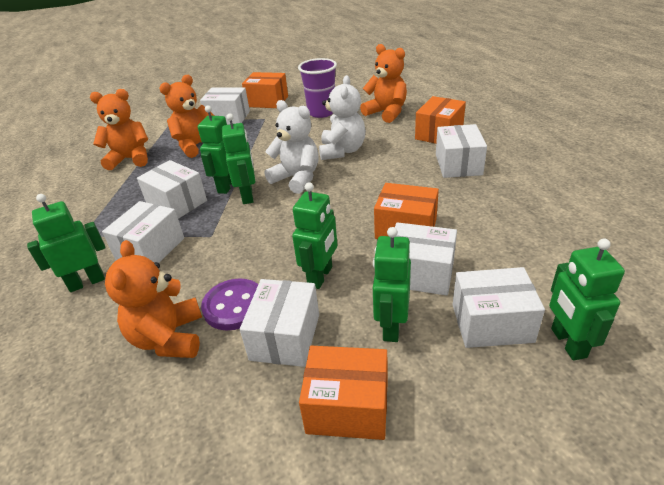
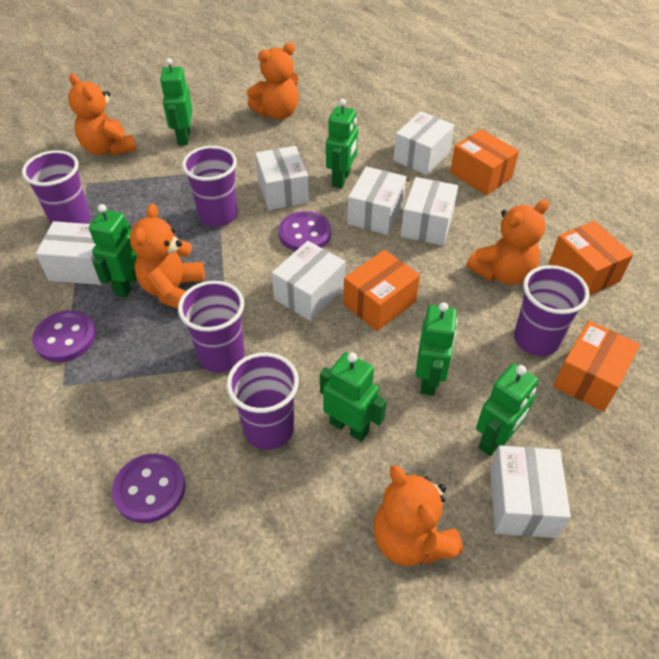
orange teddy bear: 4 -> 5
purple button: 1 -> 3
purple cup: 1 -> 5
white teddy bear: 2 -> 0

